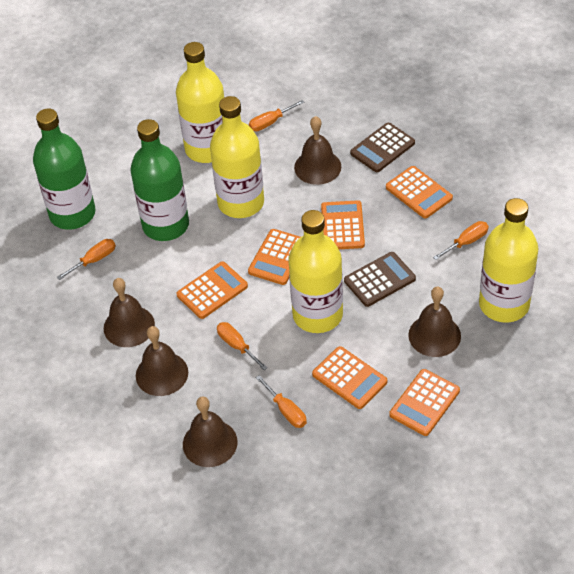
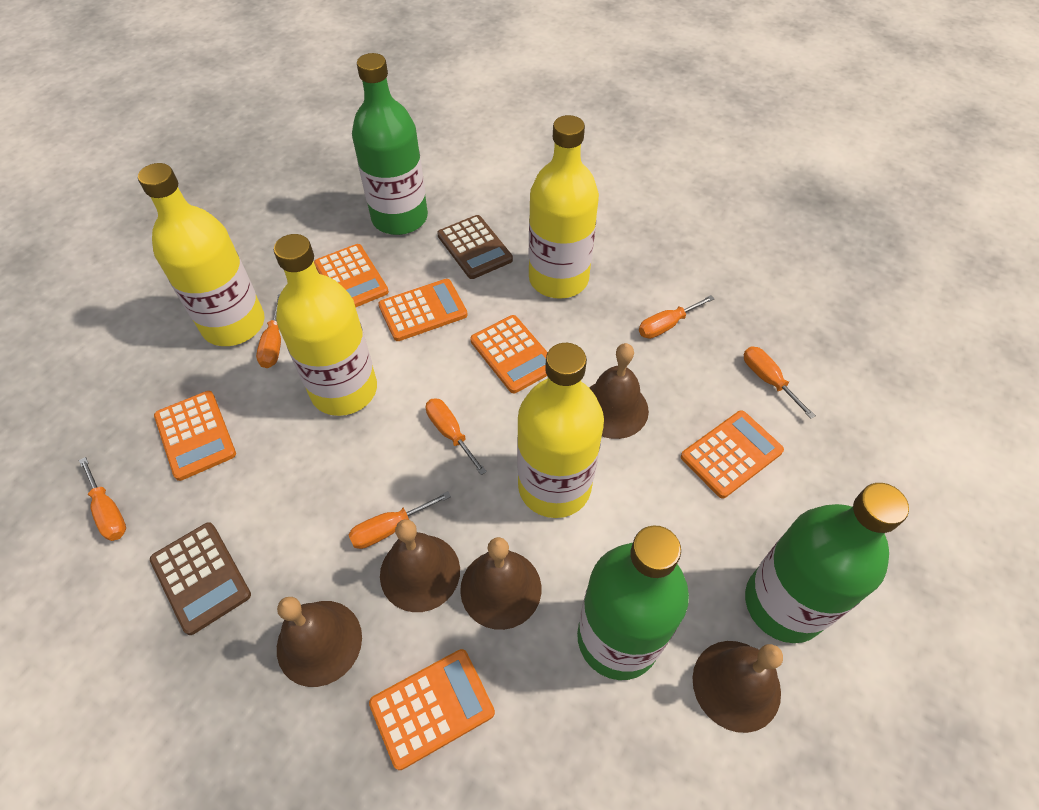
green bottle: 2 -> 3
orange screwdriver: 5 -> 6

